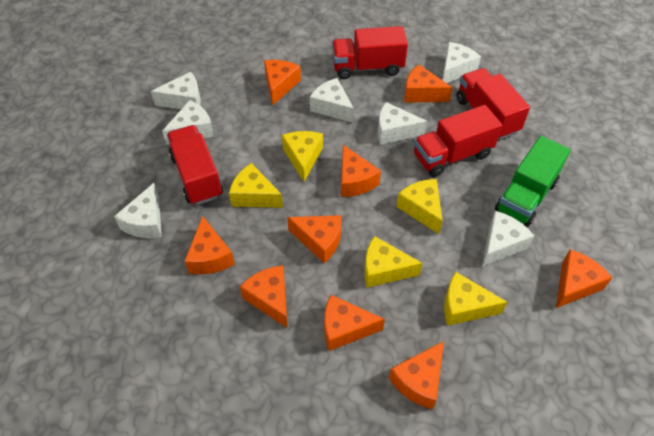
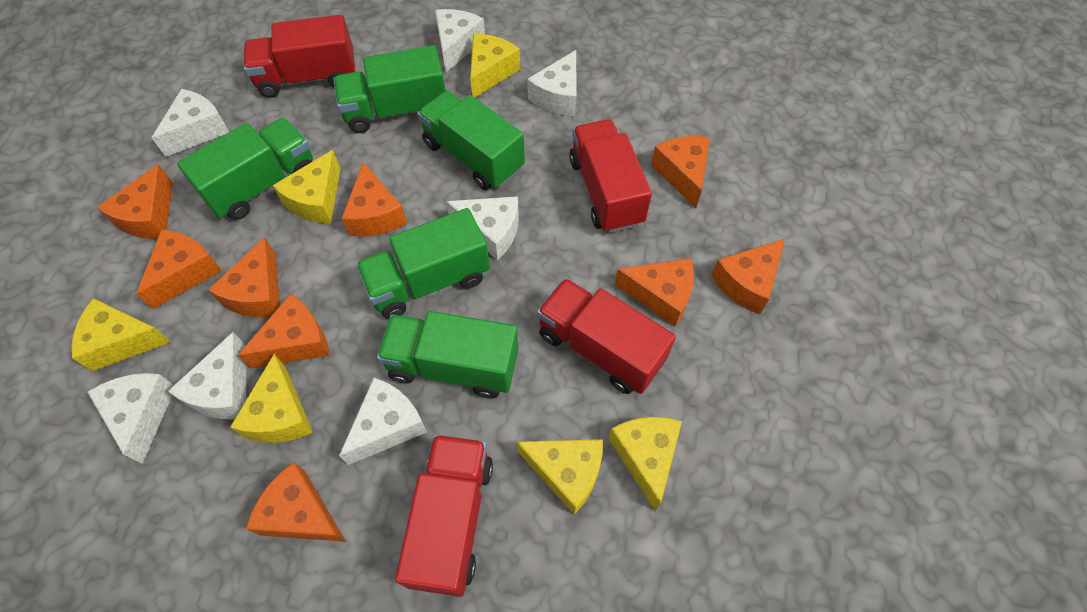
green truck: 1 -> 5
yellow cheese: 5 -> 6

